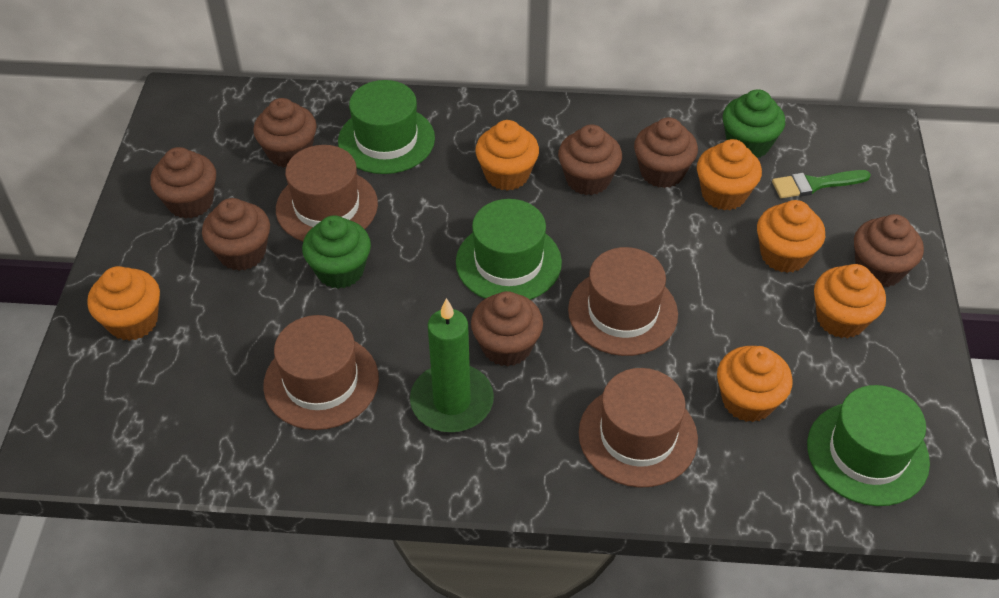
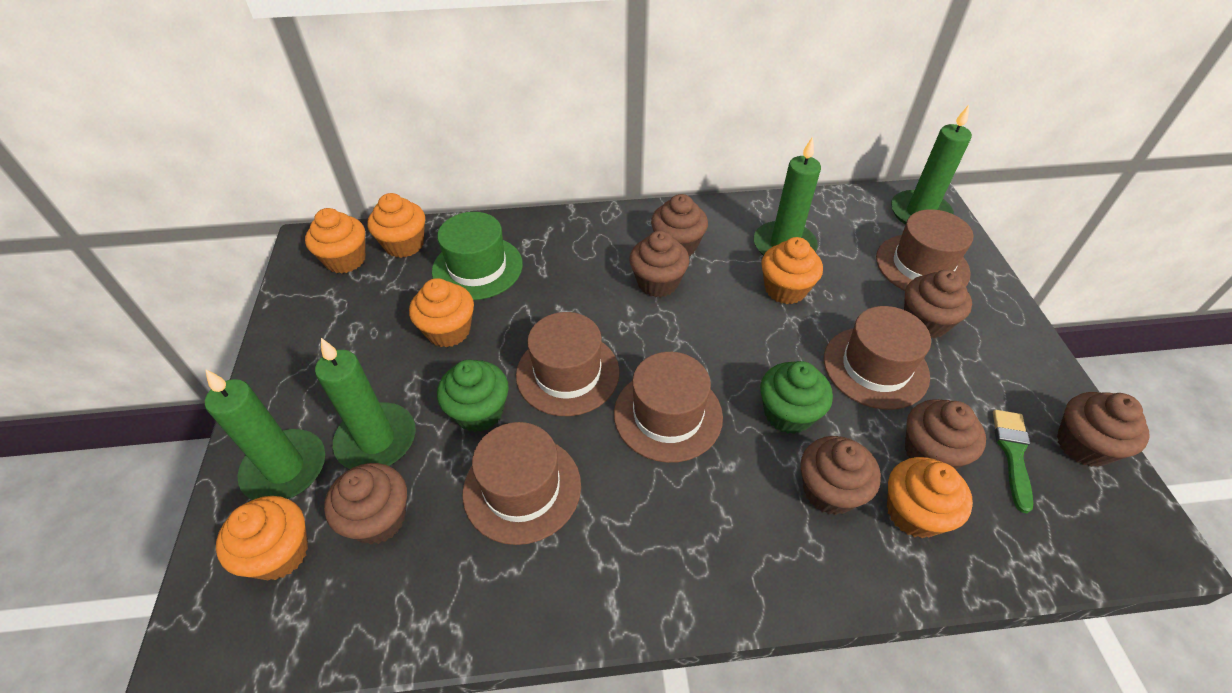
brown hat: 4 -> 5
green candle: 1 -> 4
green hat: 3 -> 1

